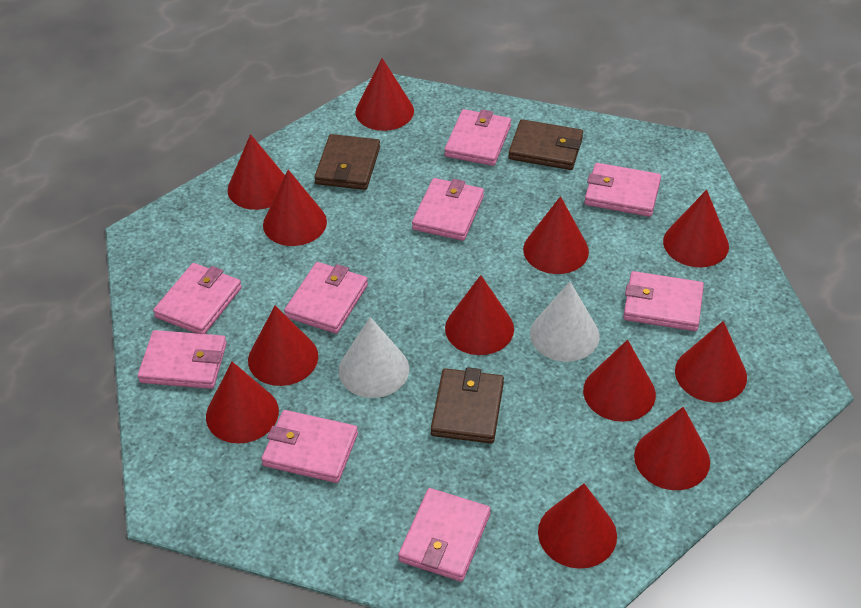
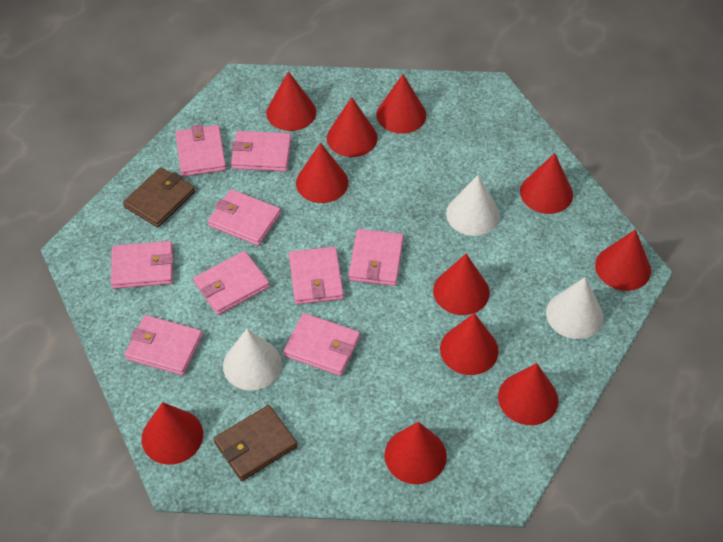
brown wallet: 3 -> 2
red cone: 12 -> 11
white cone: 2 -> 3

